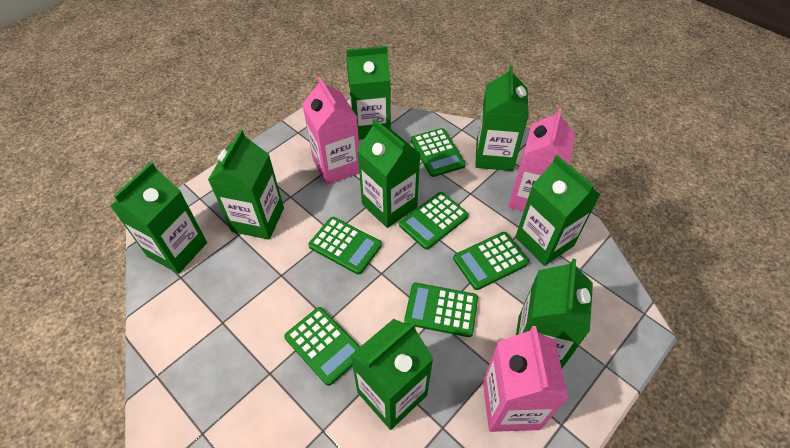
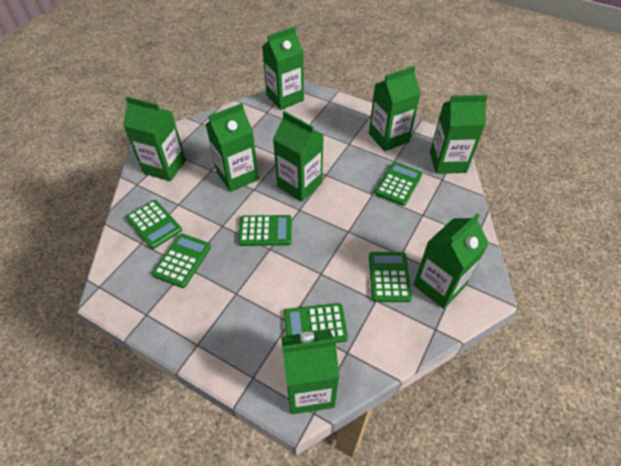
pink carton: 3 -> 0

